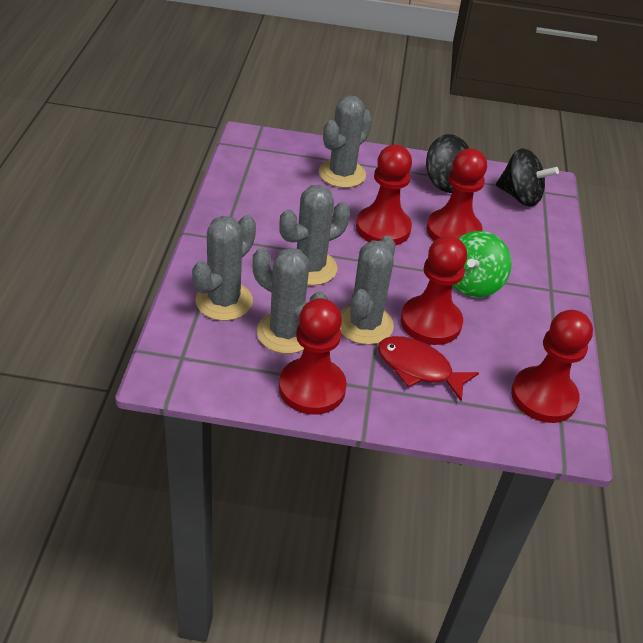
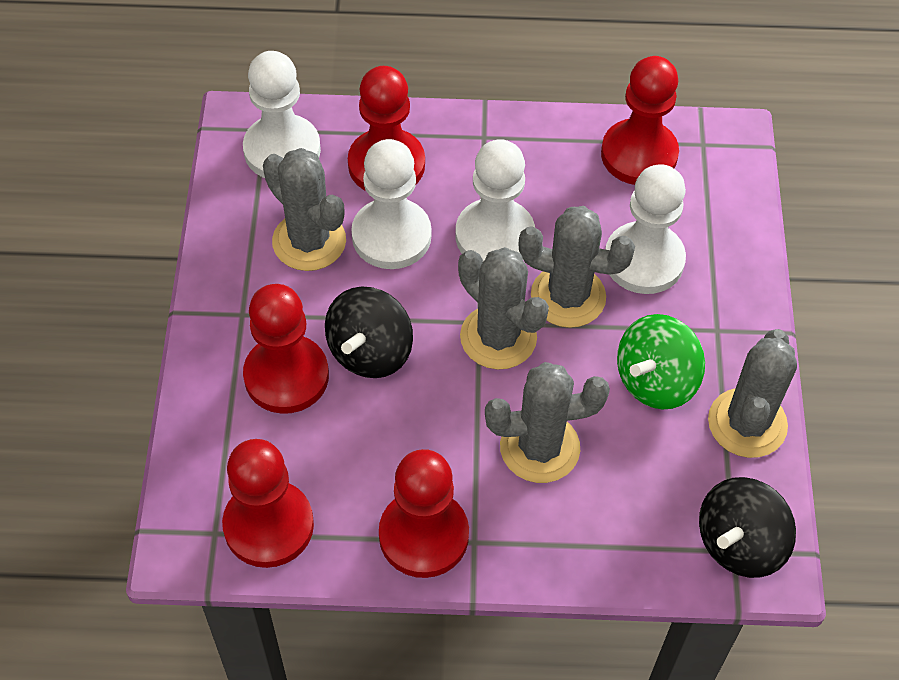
red fish: 1 -> 0
white pawn: 0 -> 4

